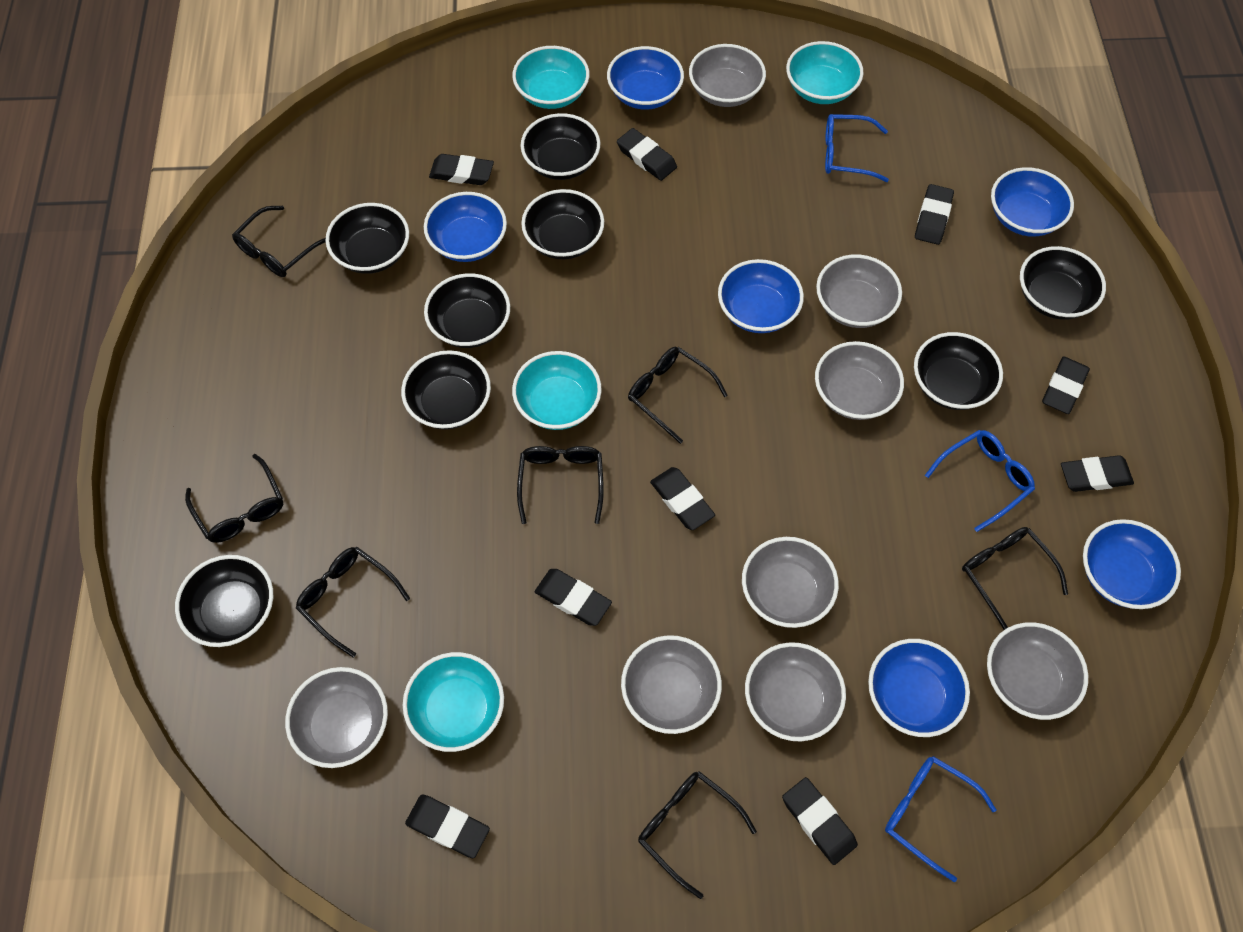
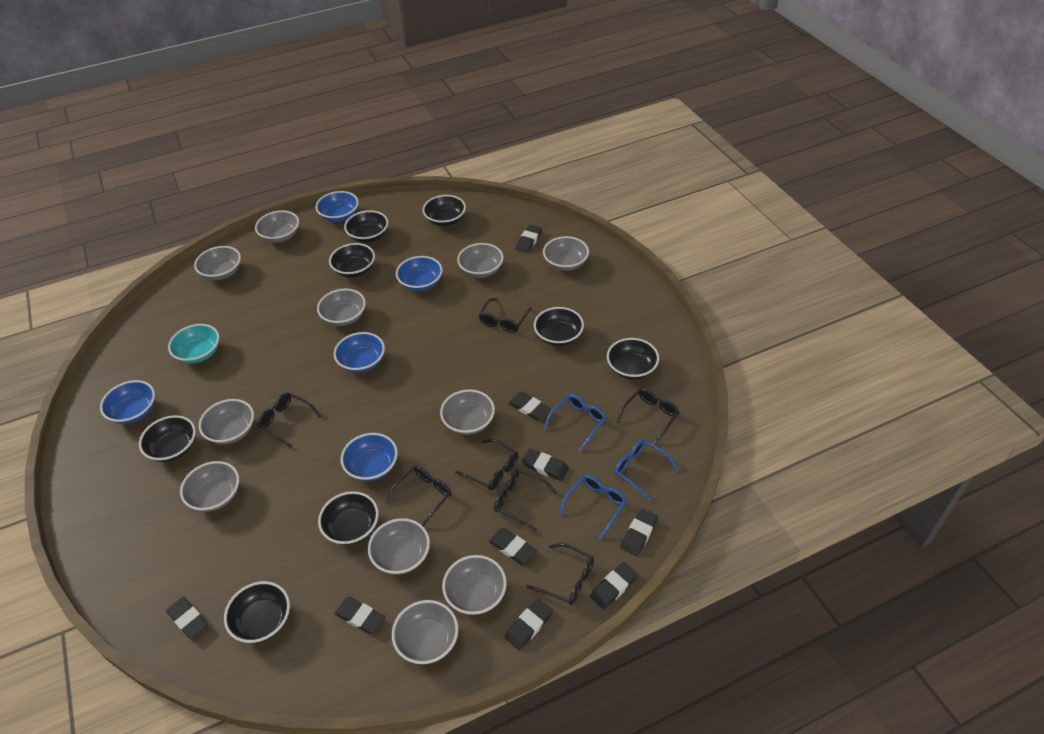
blue bowl: 6 -> 5
grey bowl: 8 -> 11
turquoise bowl: 4 -> 1

